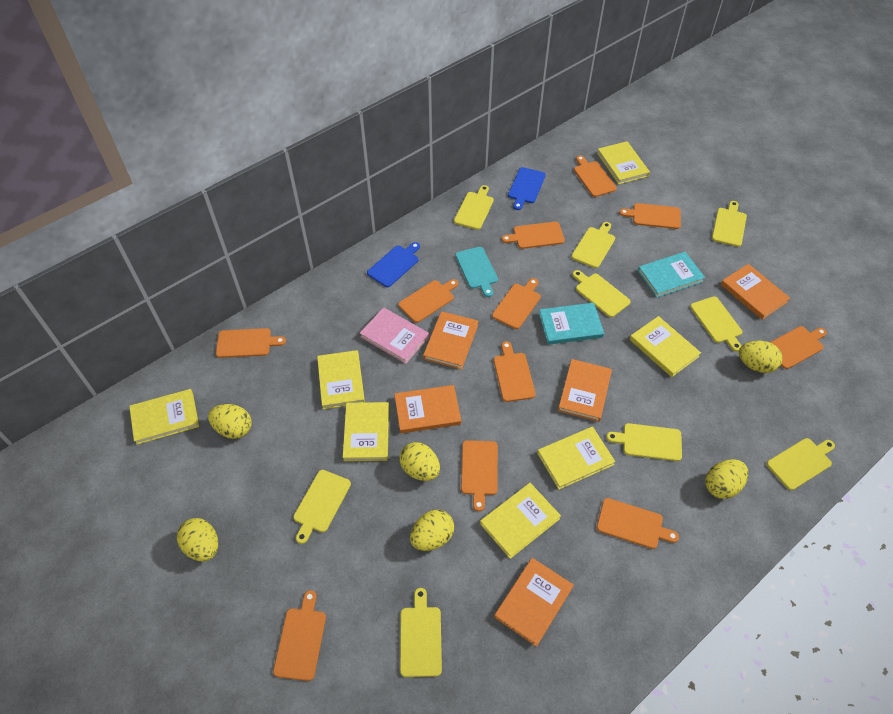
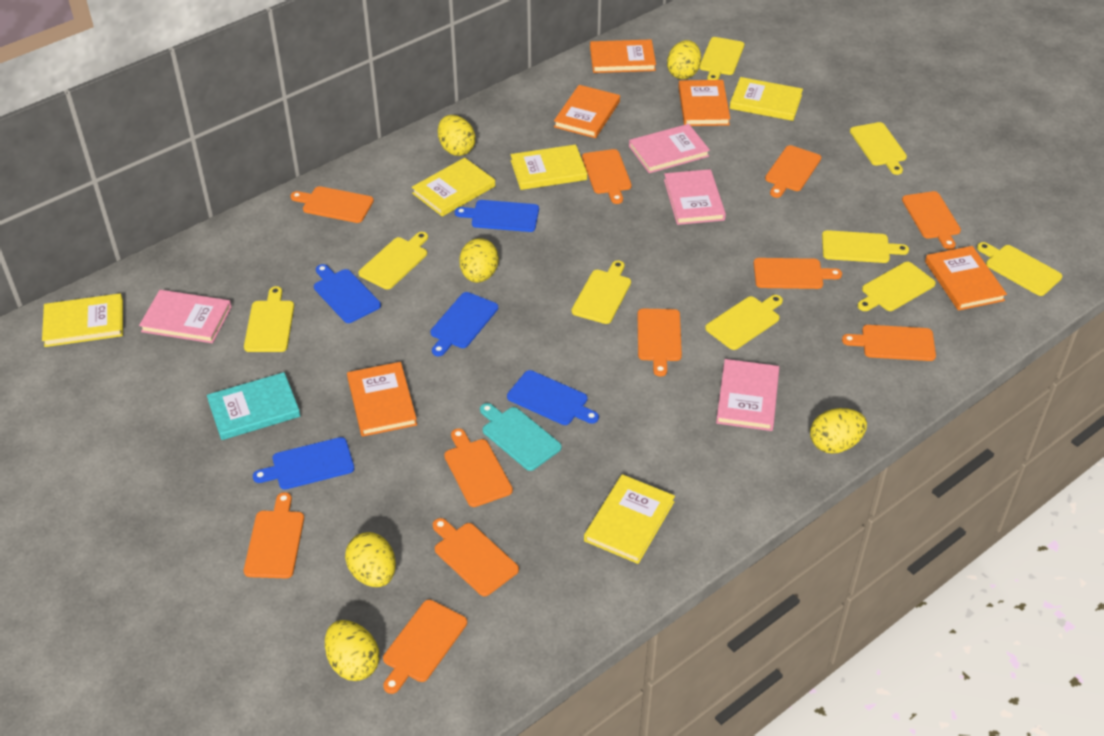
blue cutting board: 2 -> 5
pink book: 1 -> 4
turquoise book: 2 -> 1
yellow book: 7 -> 5

